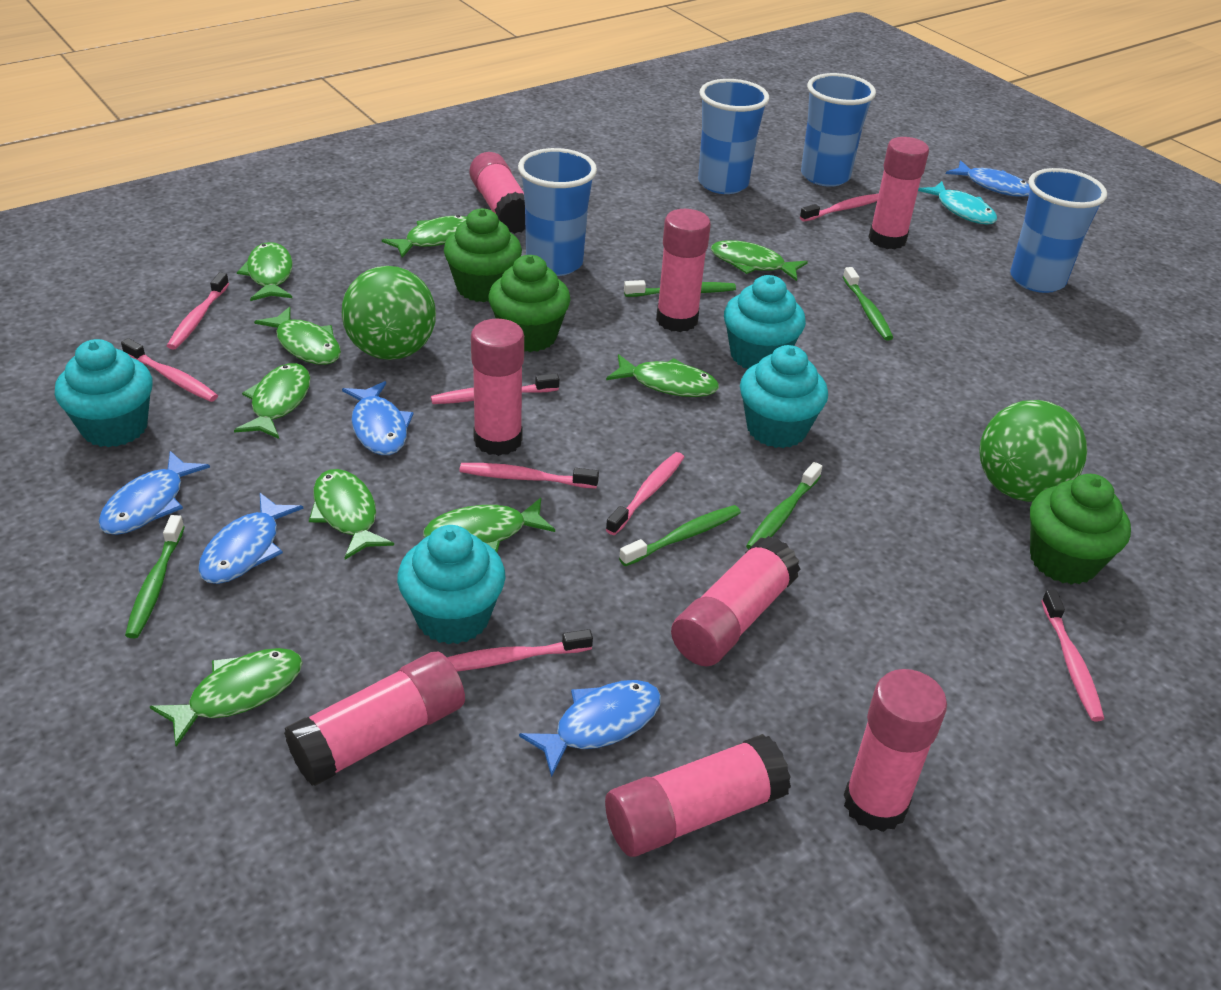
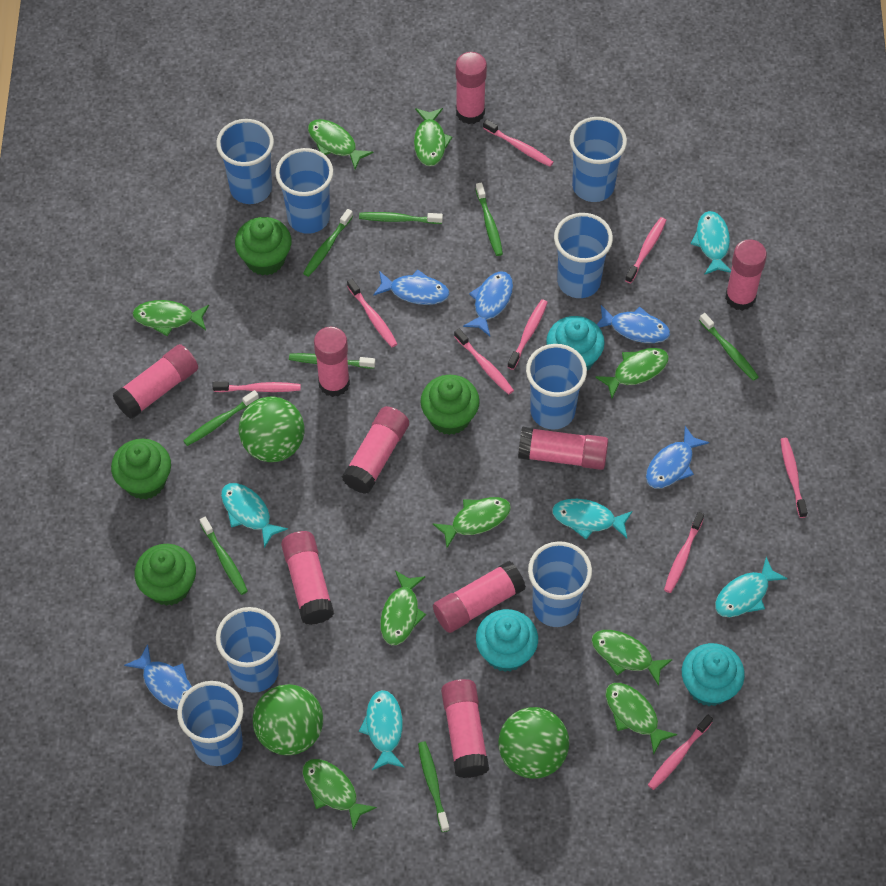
blue cup: 4 -> 8
green ball: 2 -> 3
green cupcake: 3 -> 4
green toothbrush: 5 -> 8
pink glue stick: 8 -> 9
pink toothbrush: 8 -> 9
turquoise cupcake: 4 -> 3
turquoise fish: 1 -> 5

